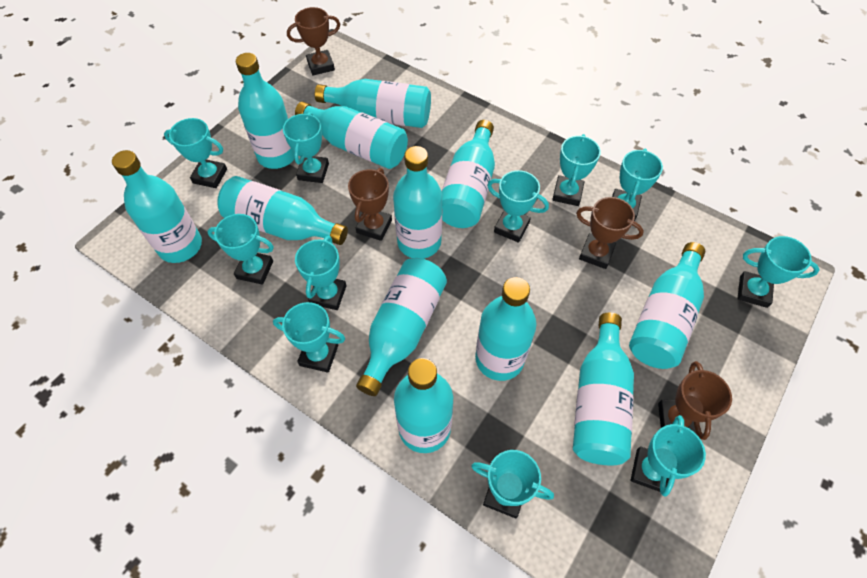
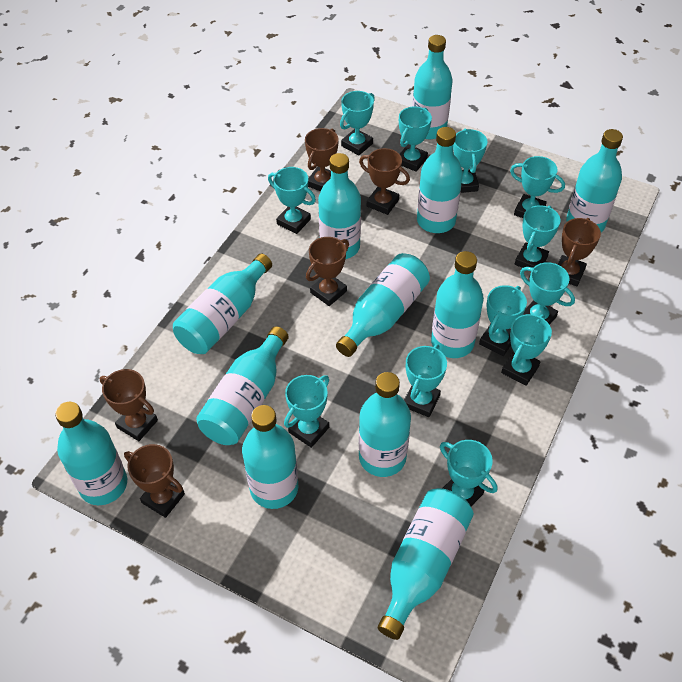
brown trophy: 4 -> 6
turquoise trophy: 11 -> 12

